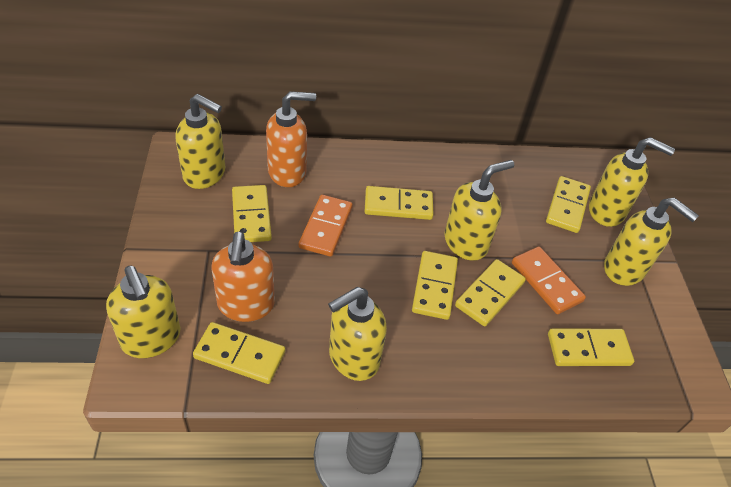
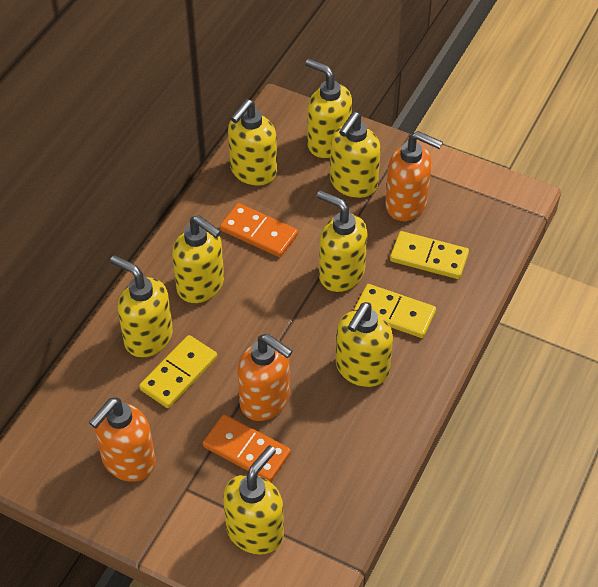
orange soap dispenser: 2 -> 3
yellow domino: 7 -> 3
yellow soap dispenser: 6 -> 8

